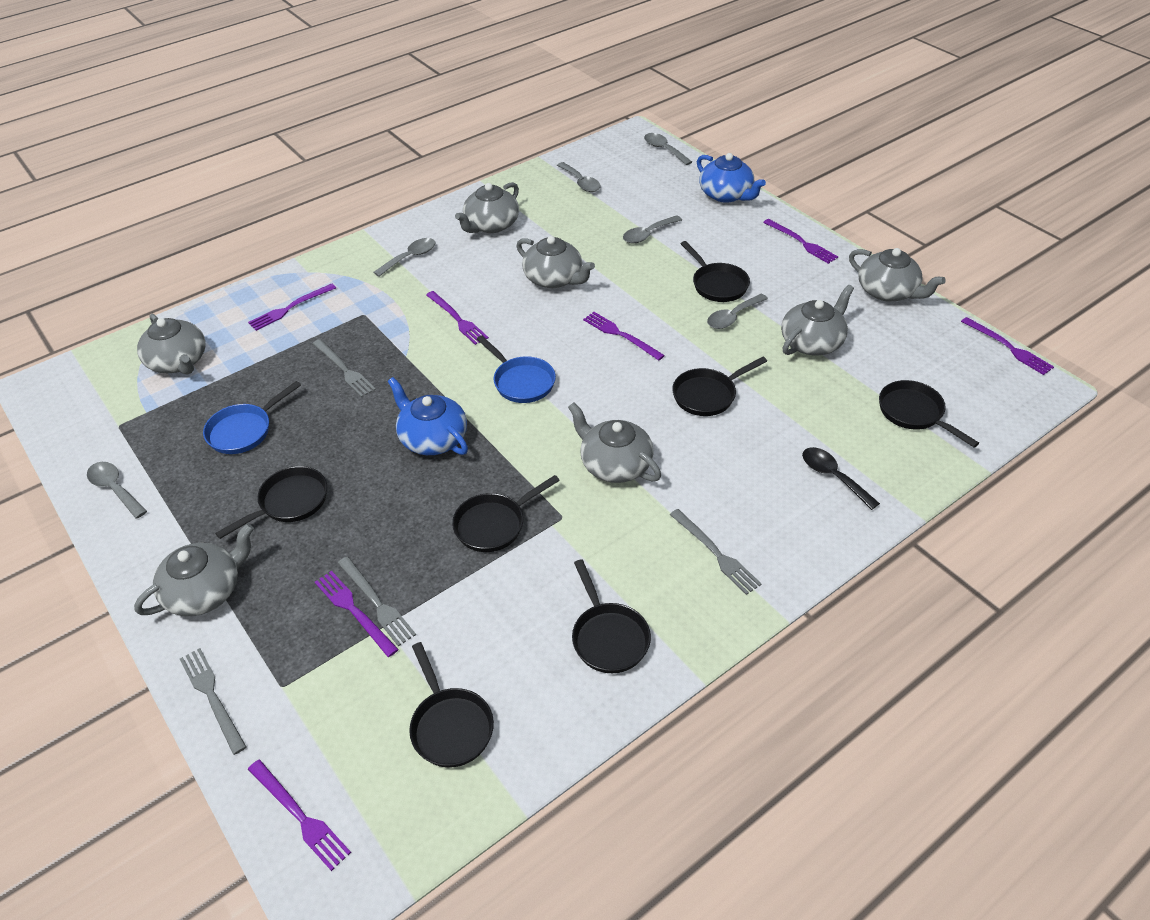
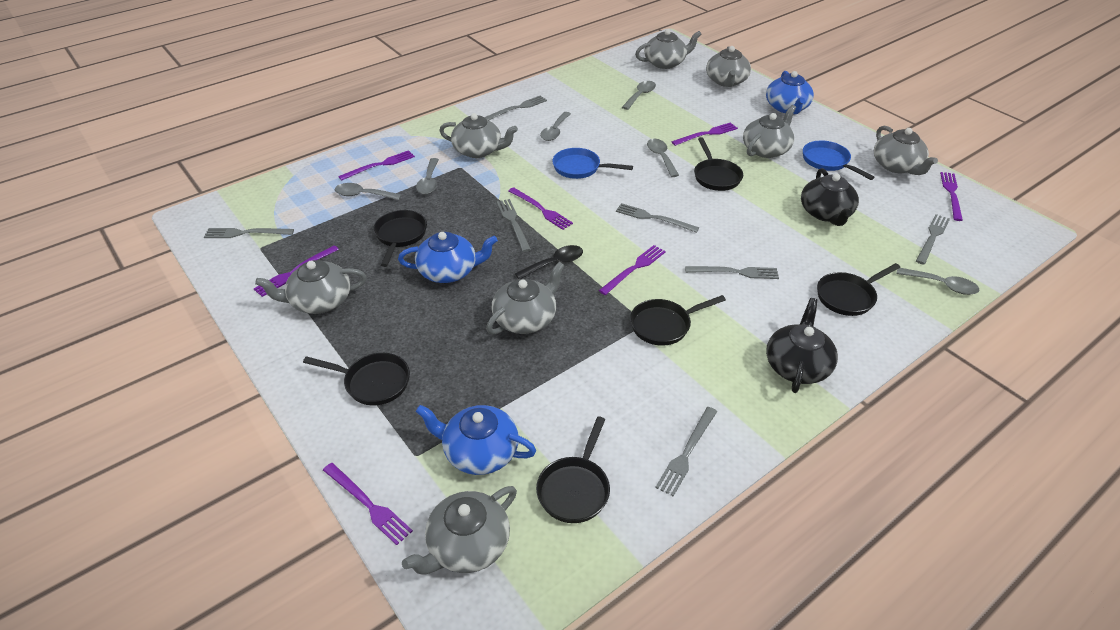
black pan: 7 -> 6
black teapot: 0 -> 2
blue teapot: 2 -> 3
grey fork: 4 -> 7
grey teapot: 7 -> 8

